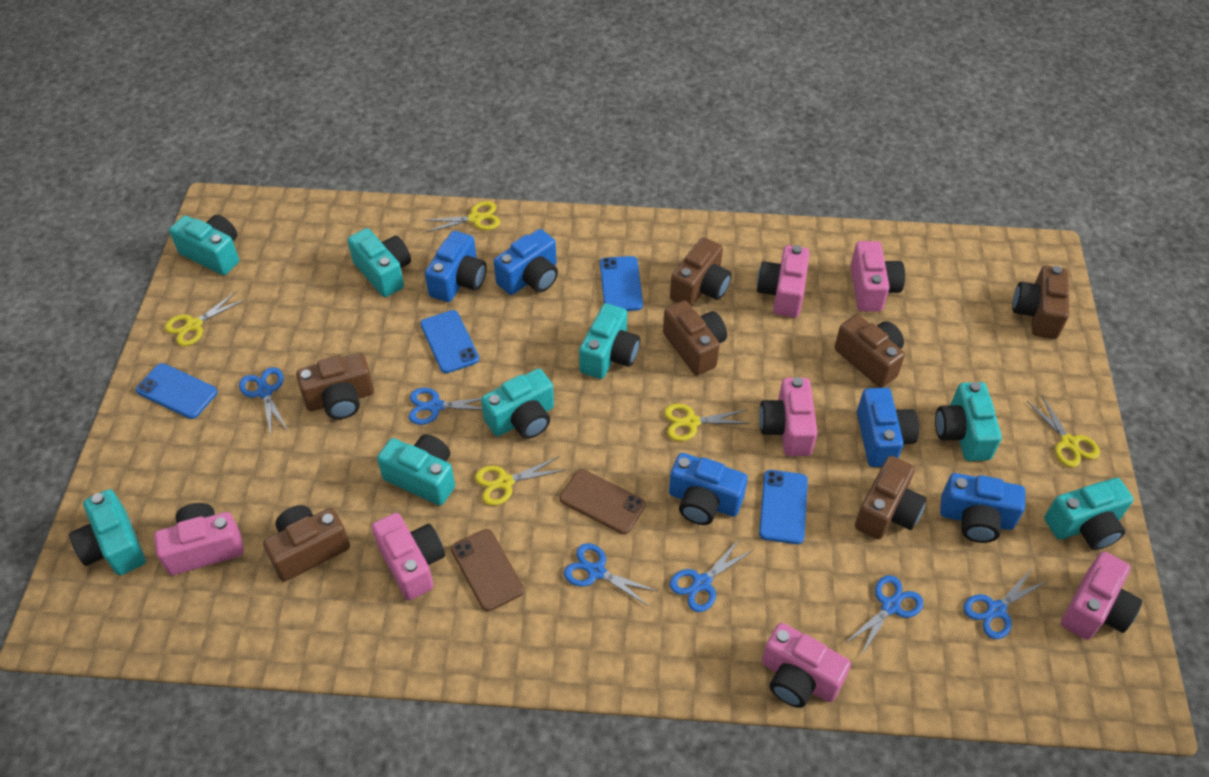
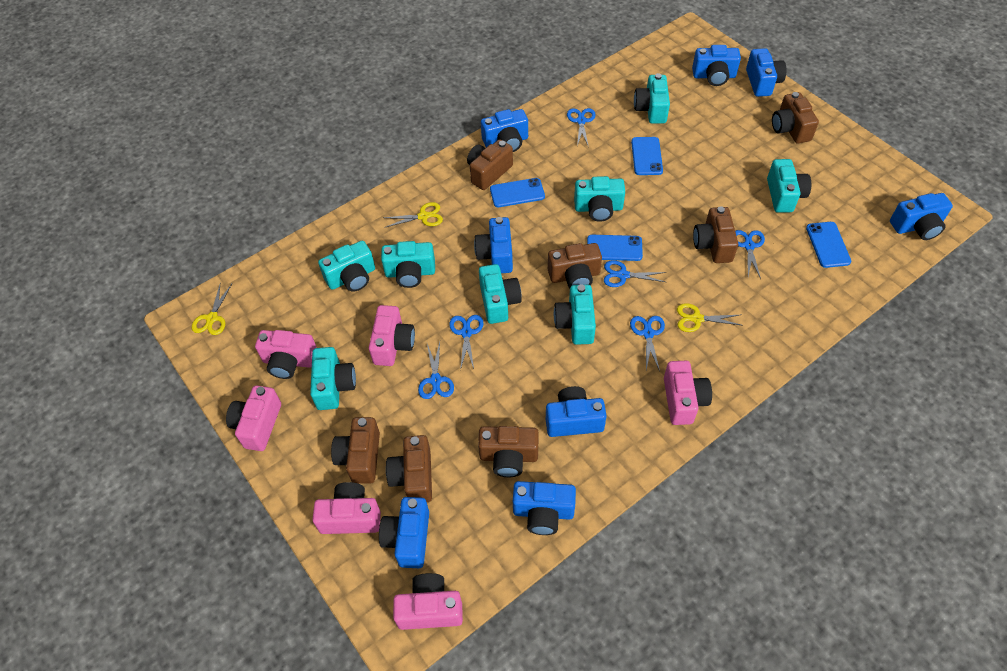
blue camera: 5 -> 8
brown phone: 2 -> 0
pink camera: 7 -> 6
yellow scissors: 5 -> 3

